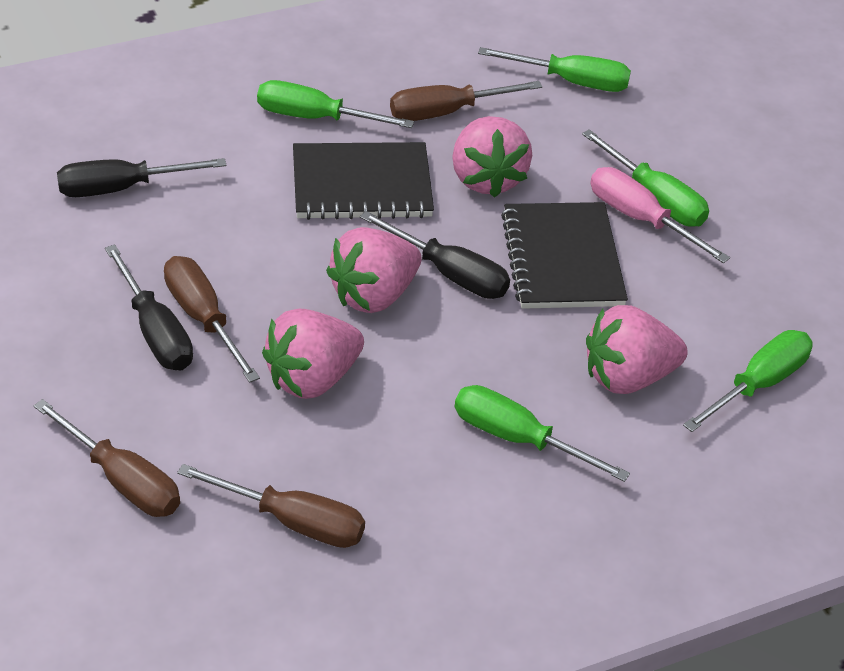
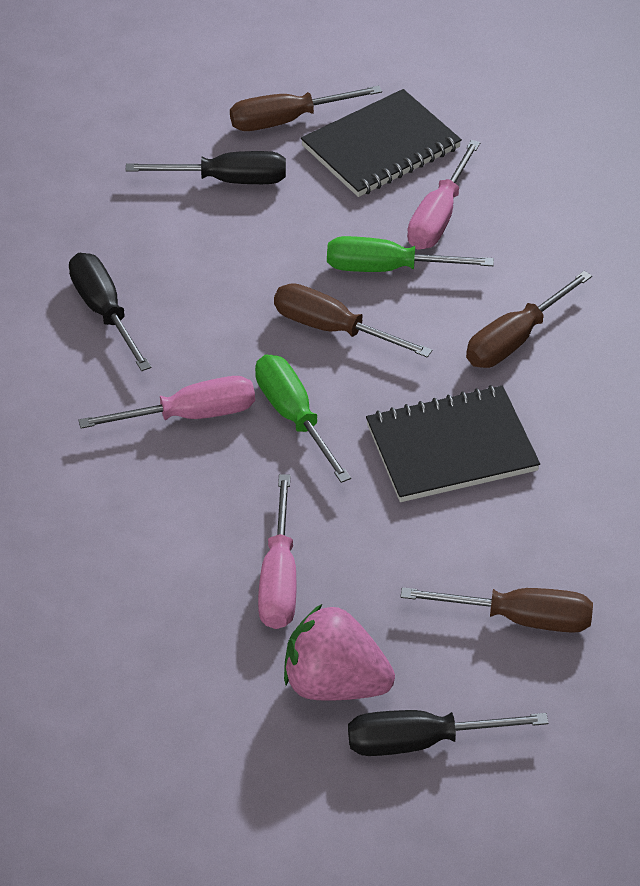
green screwdriver: 5 -> 2
pink screwdriver: 1 -> 3
pink strawberry: 4 -> 1

